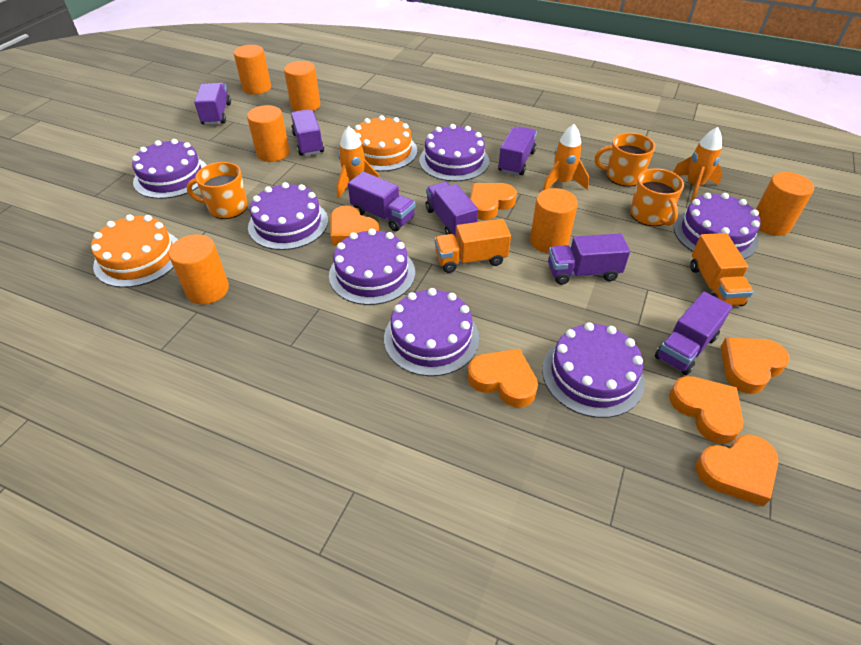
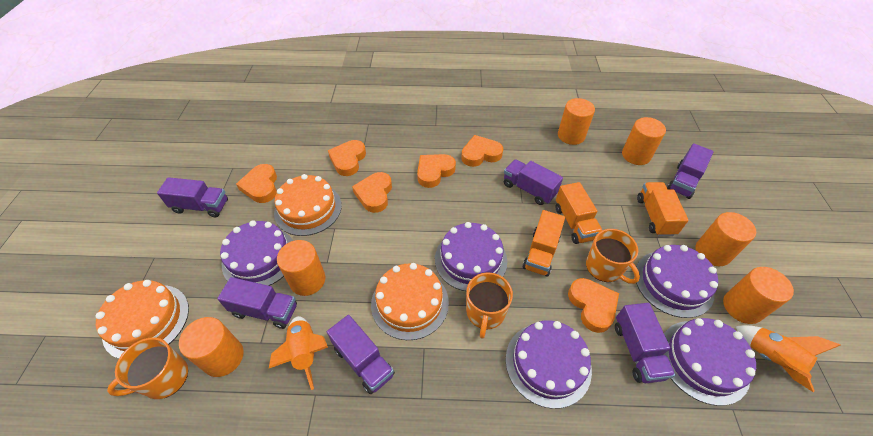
orange cake: 2 -> 3
orange rocket: 3 -> 2
orange truck: 2 -> 3
purple cake: 7 -> 5
purple truck: 7 -> 6

